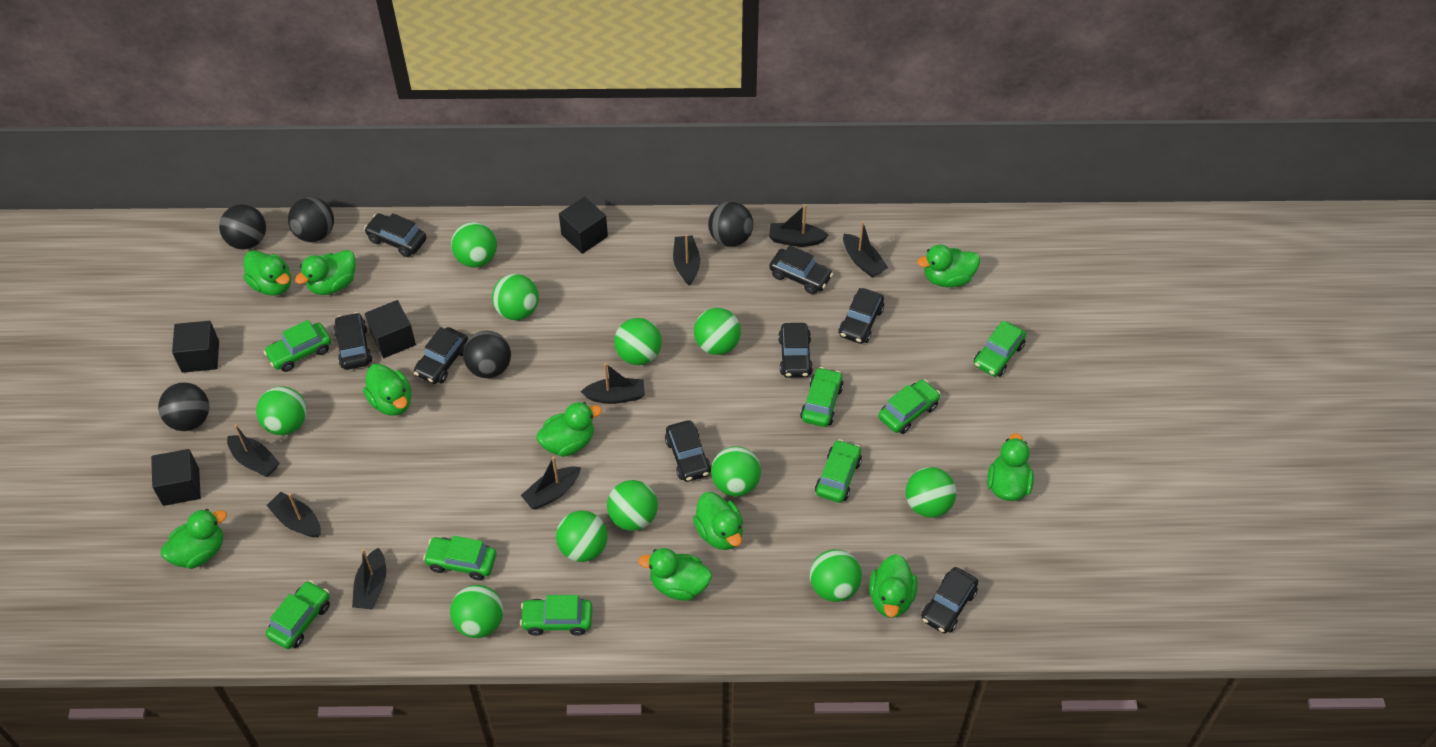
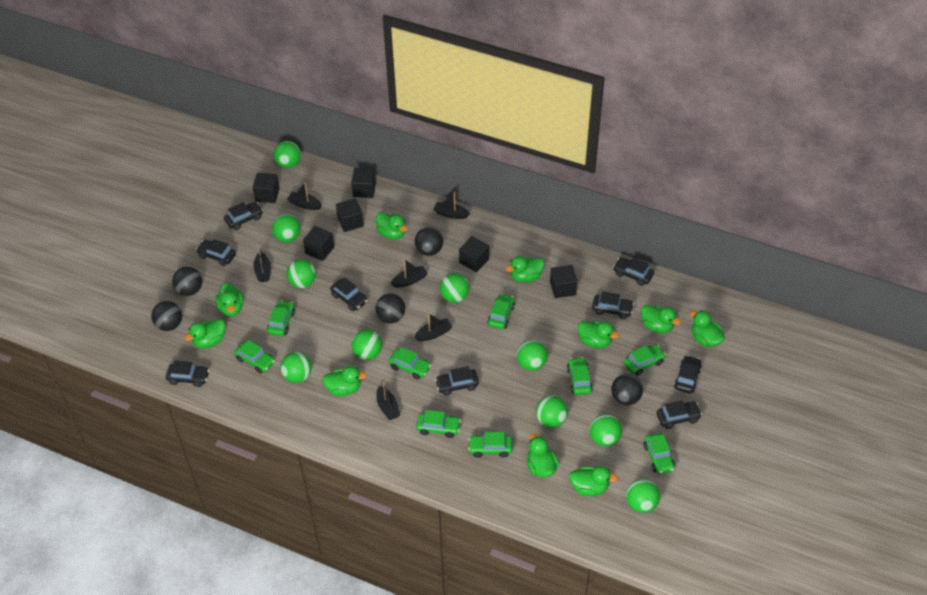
black boat: 8 -> 6
black car: 8 -> 9
black cube: 4 -> 6
green ball: 11 -> 10
green car: 8 -> 9

